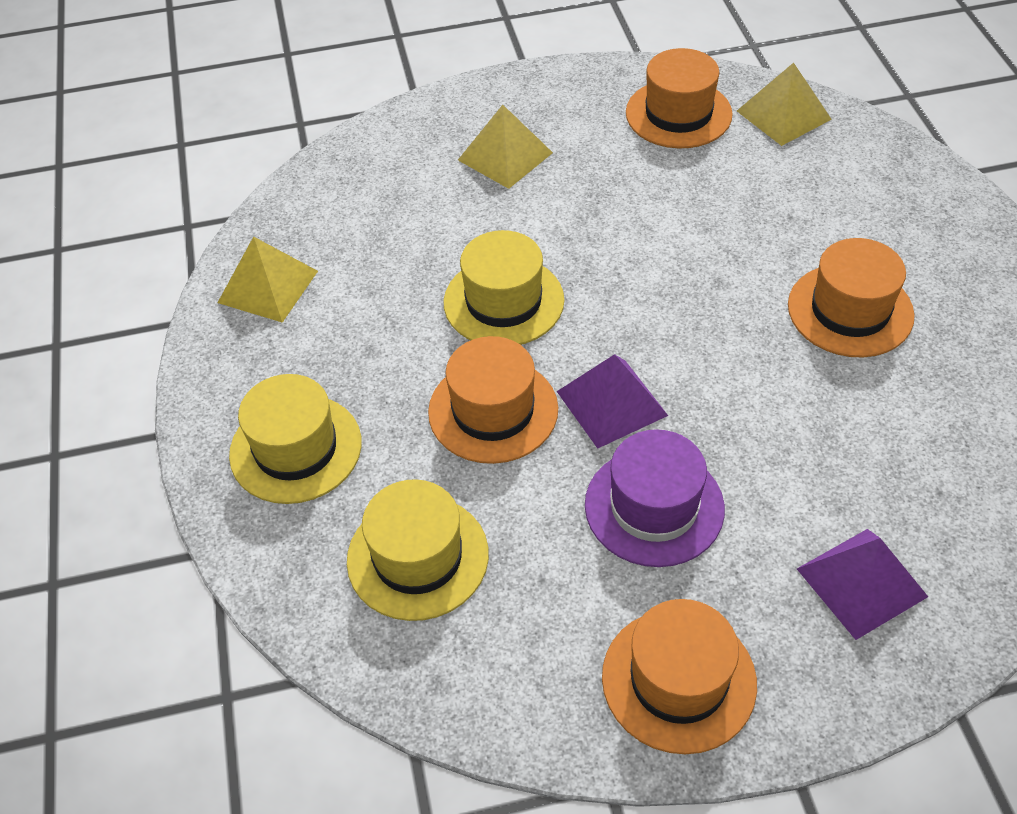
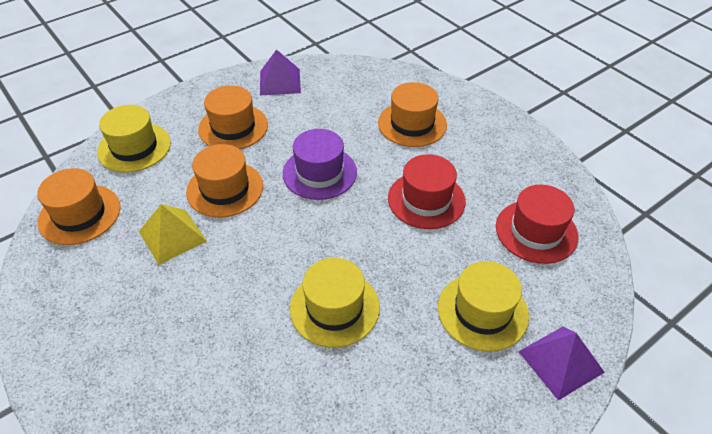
red hat: 0 -> 2
yellow pyramid: 3 -> 1

